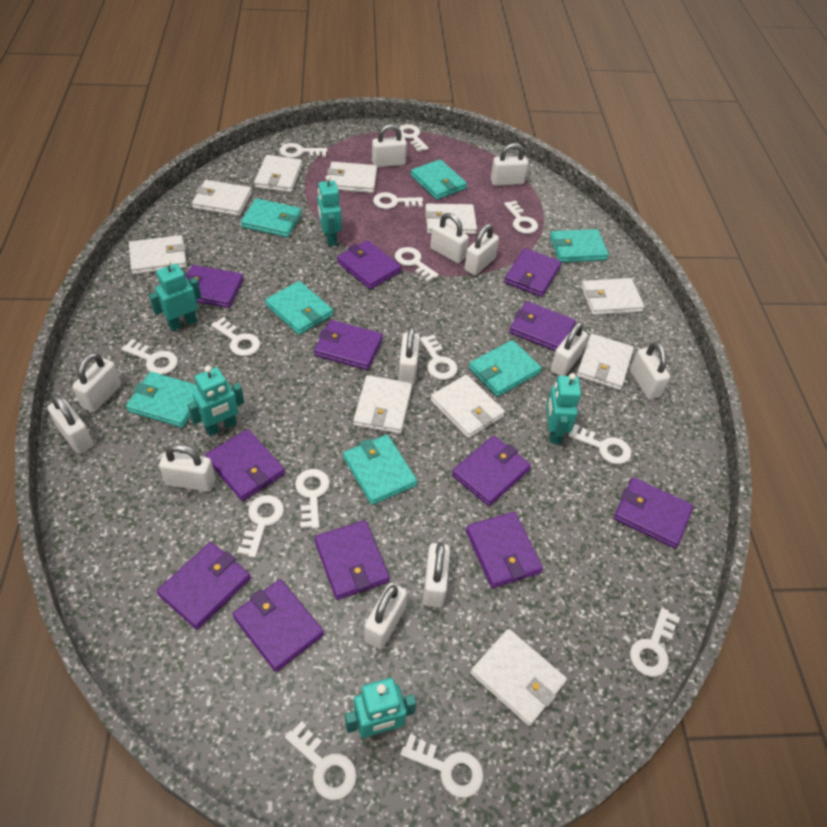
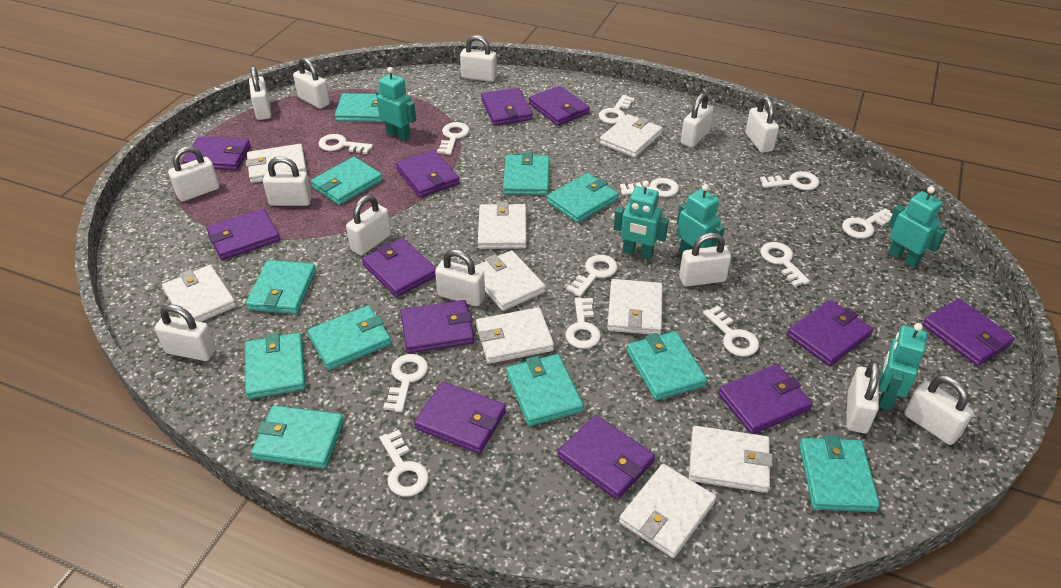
turquoise wallet: 7 -> 11
white key: 14 -> 12
white padlock: 12 -> 13
white wallet: 10 -> 9

